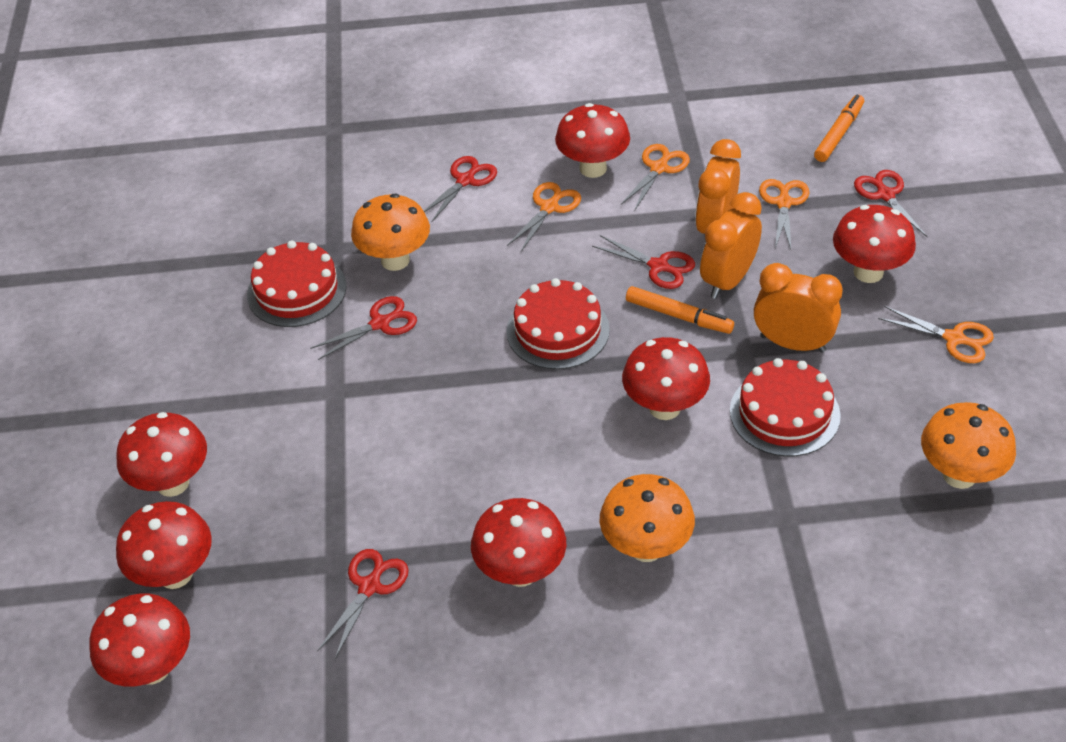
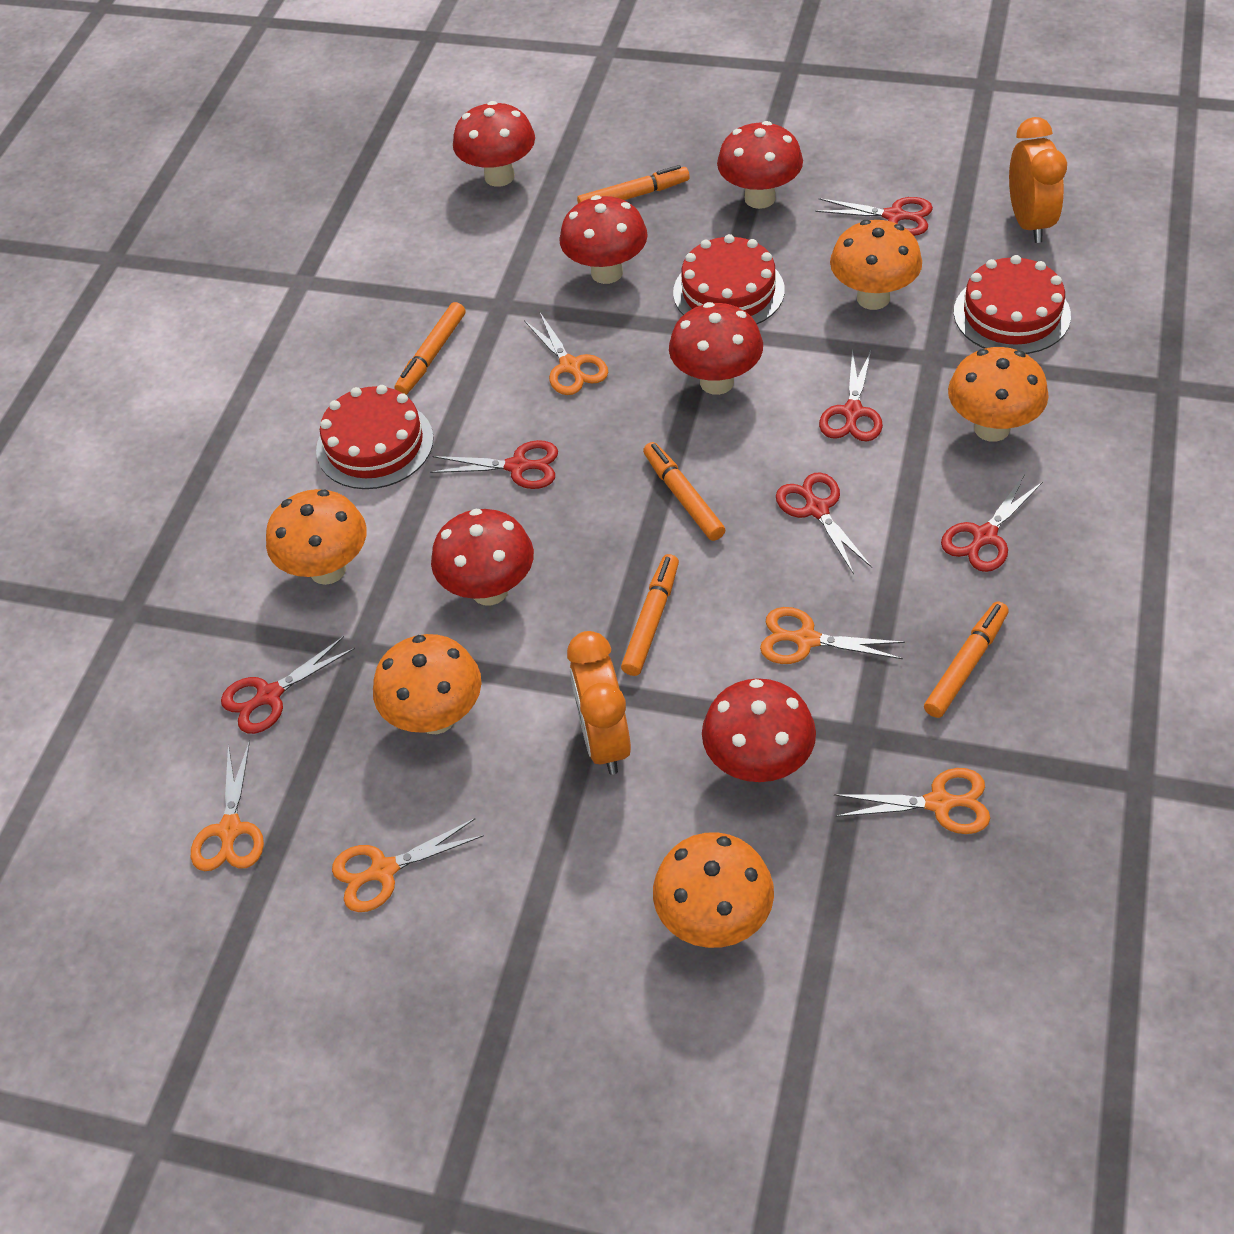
orange clock: 3 -> 2
orange marker: 2 -> 5
orange mushroom: 3 -> 5
orange scissors: 4 -> 5
red mushroom: 7 -> 6
red scissors: 5 -> 6

